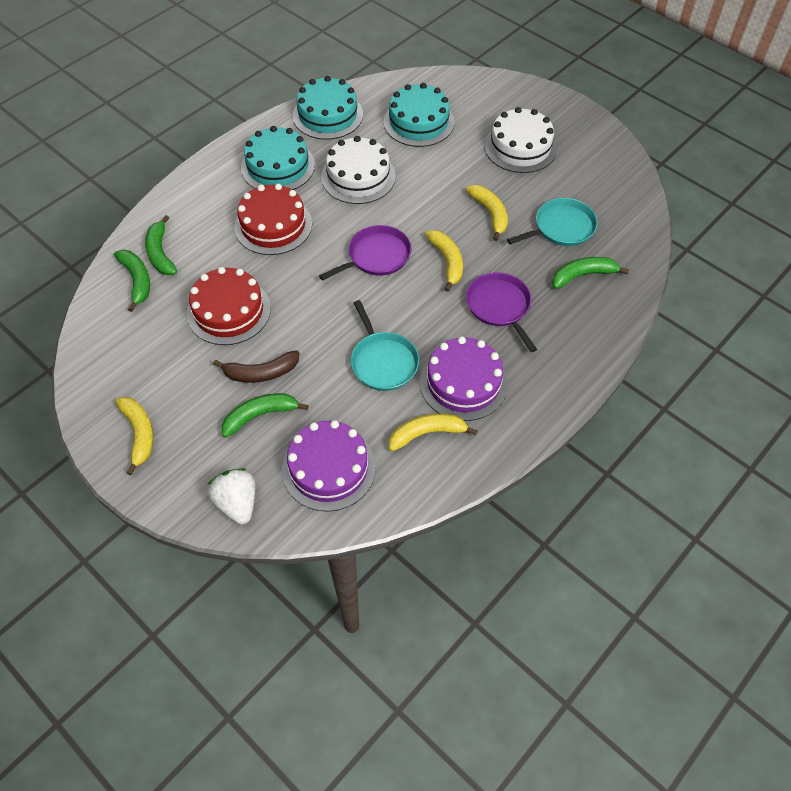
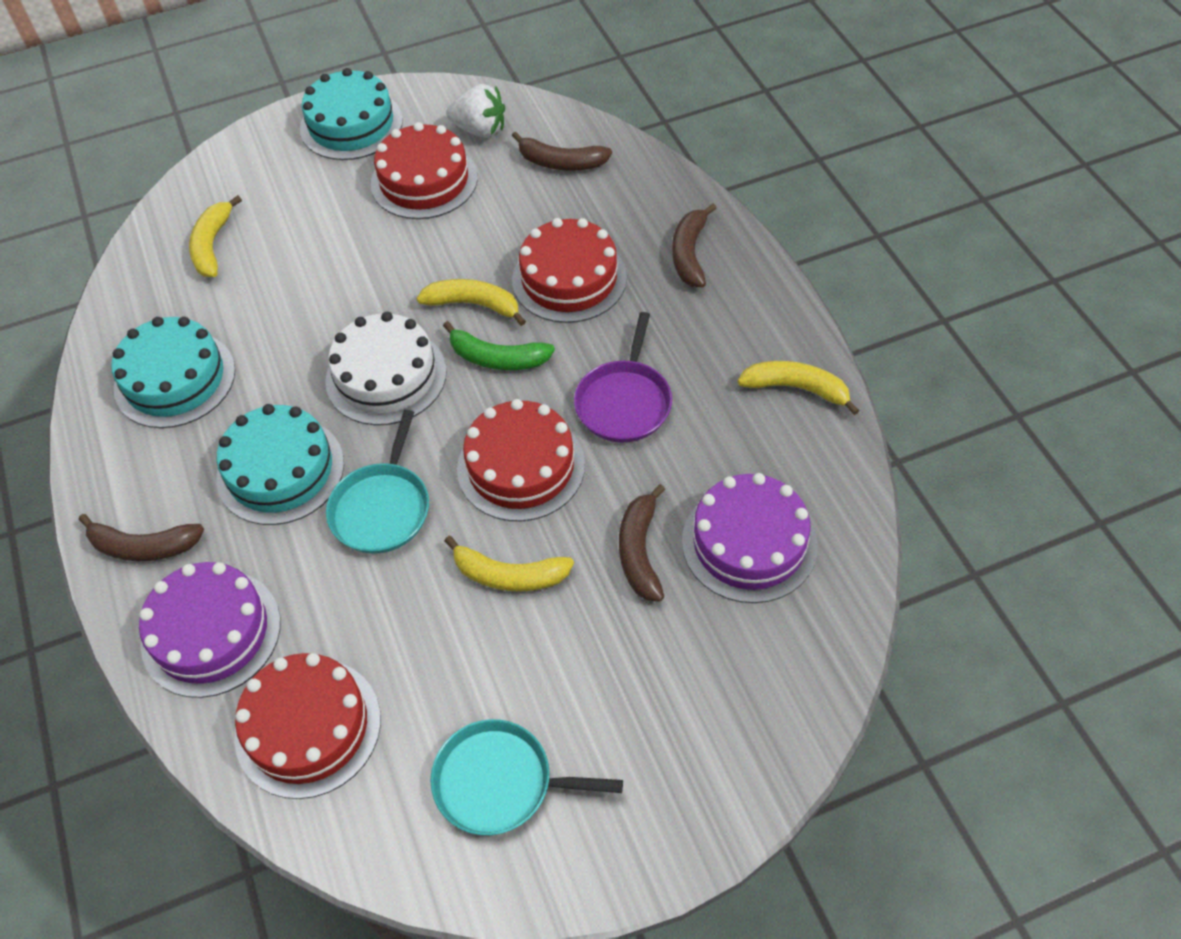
brown banana: 1 -> 4
green banana: 4 -> 1
purple pan: 2 -> 1
red cake: 2 -> 4
white cake: 2 -> 1

